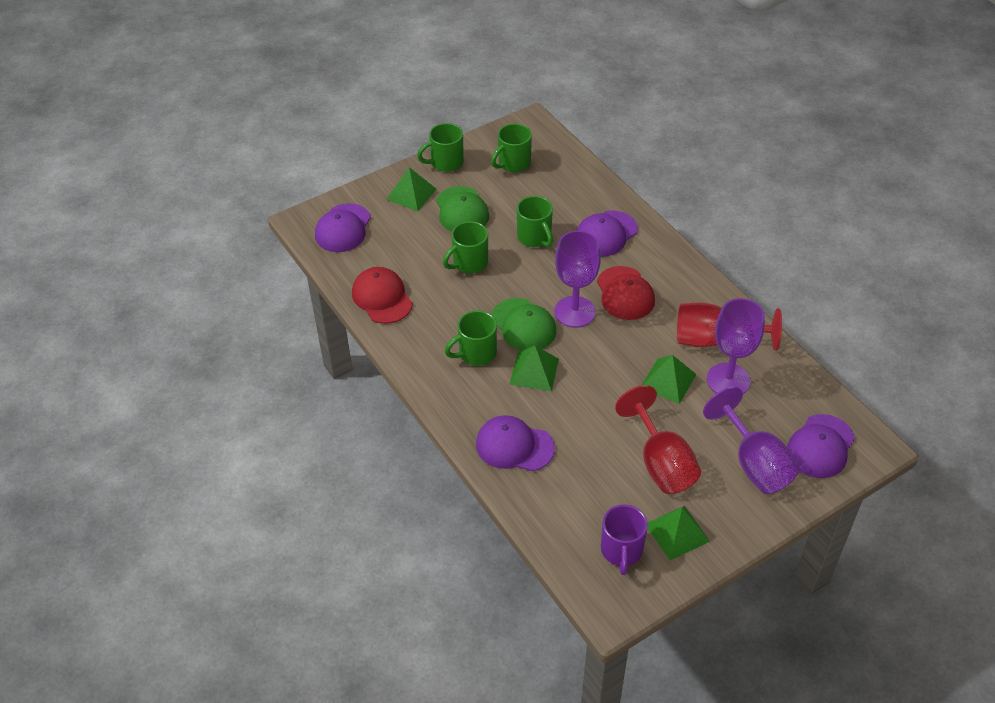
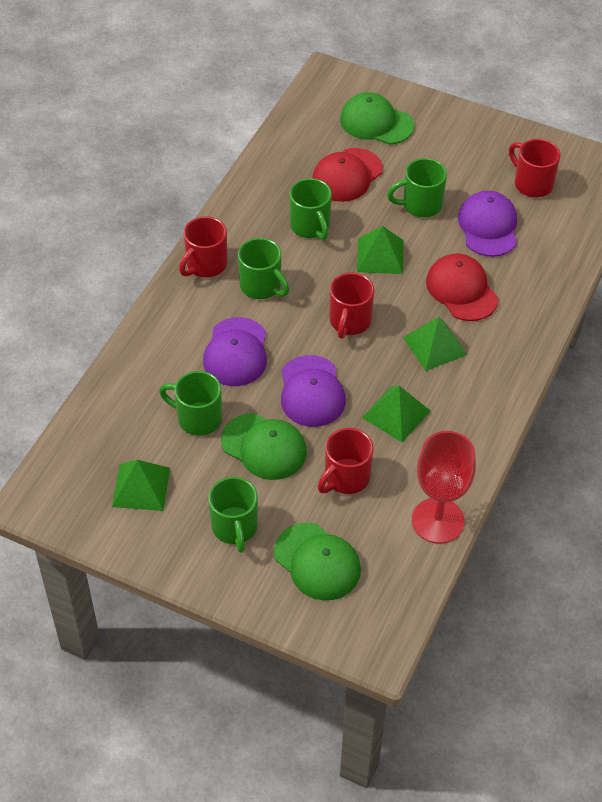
green cap: 2 -> 3
purple cap: 4 -> 3
purple goblet: 3 -> 0
purple mug: 1 -> 0
red goblet: 2 -> 1
red mug: 0 -> 4

